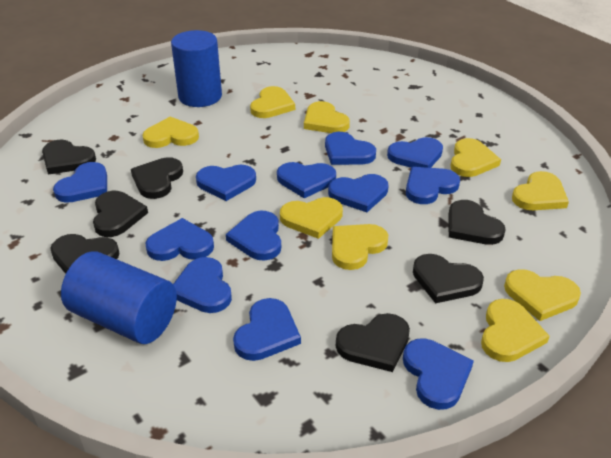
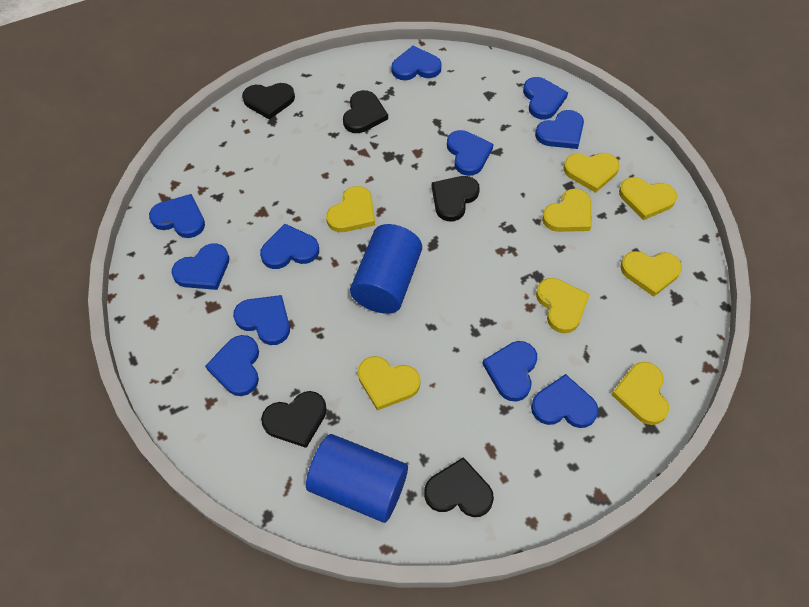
black heart: 7 -> 5
blue heart: 12 -> 11
yellow heart: 9 -> 8

